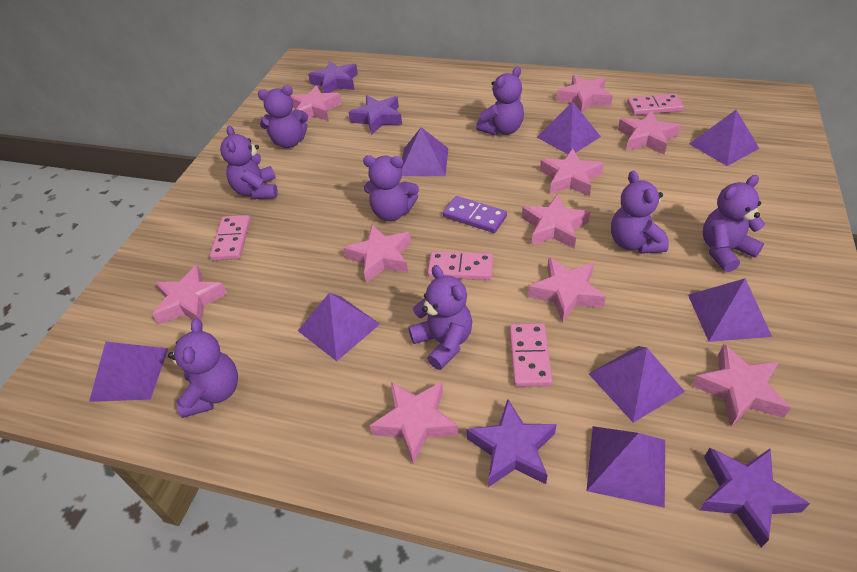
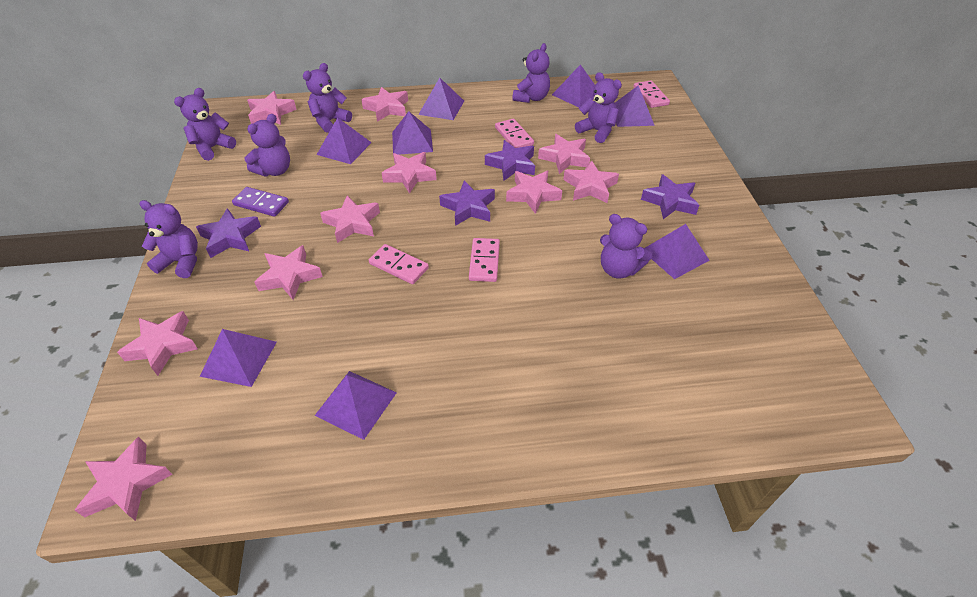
purple teddy bear: 8 -> 7

